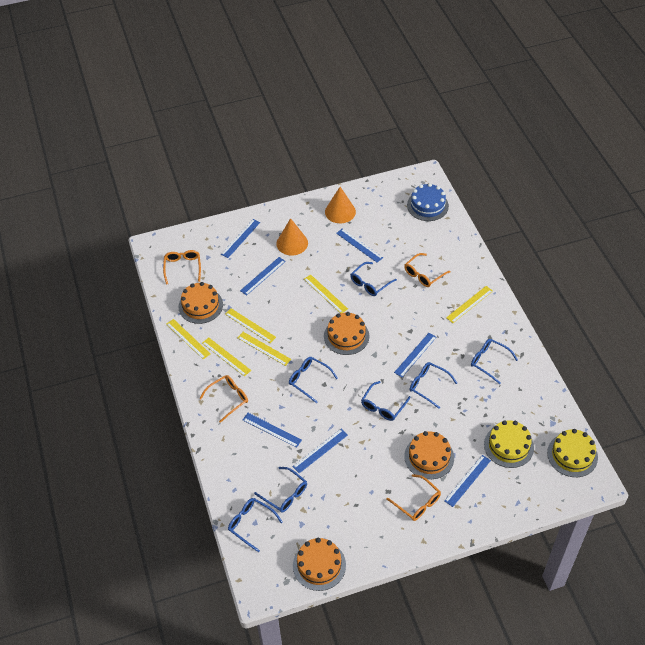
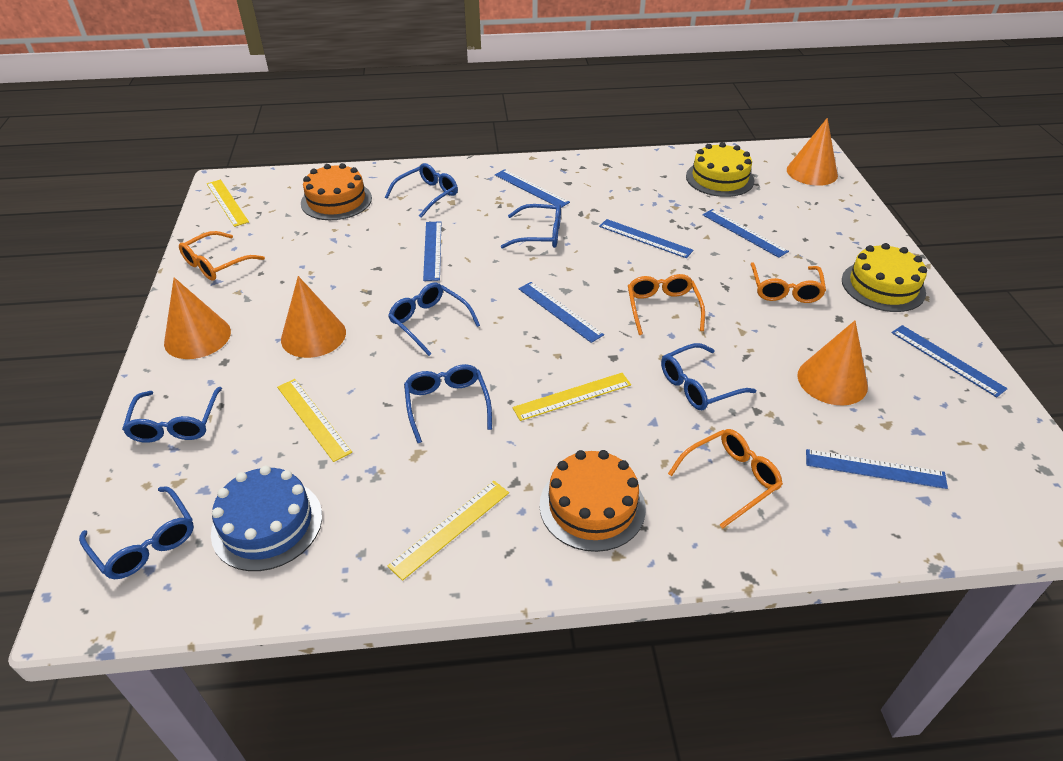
orange cake: 4 -> 2
orange cone: 2 -> 4
yellow ruler: 6 -> 4

